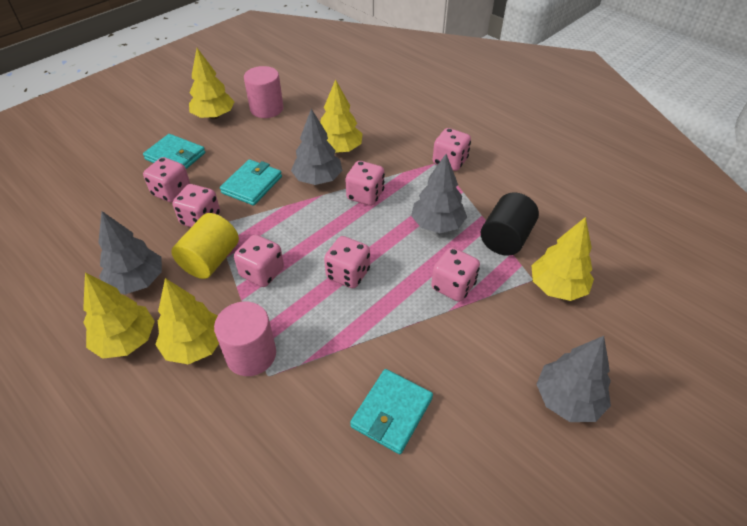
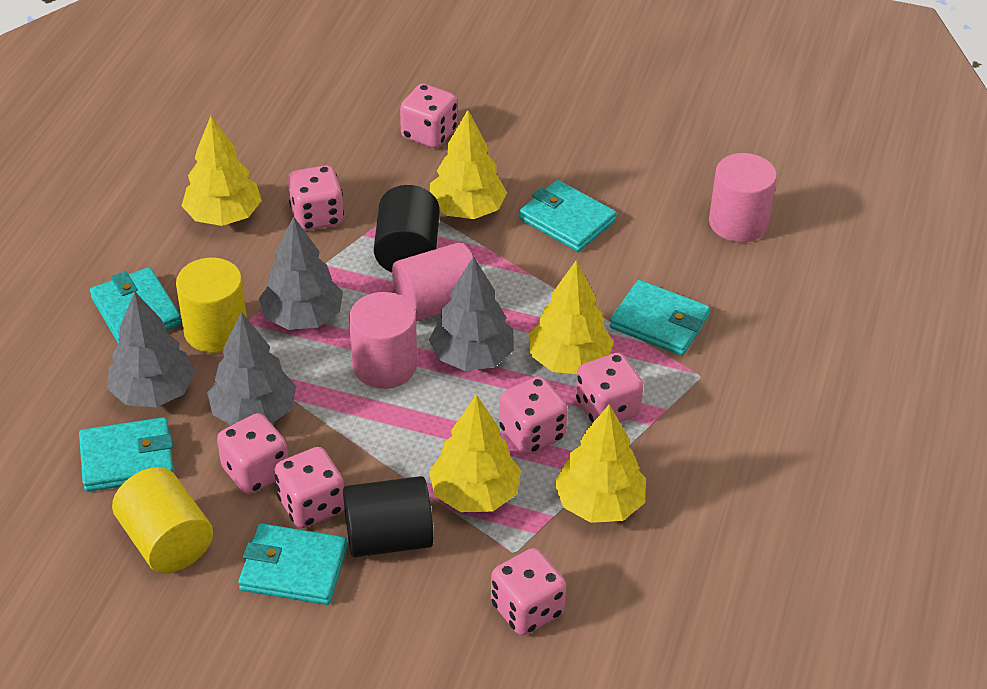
black cylinder: 1 -> 2
pink cylinder: 2 -> 3
turquoise wallet: 3 -> 5
yellow cylinder: 1 -> 2

